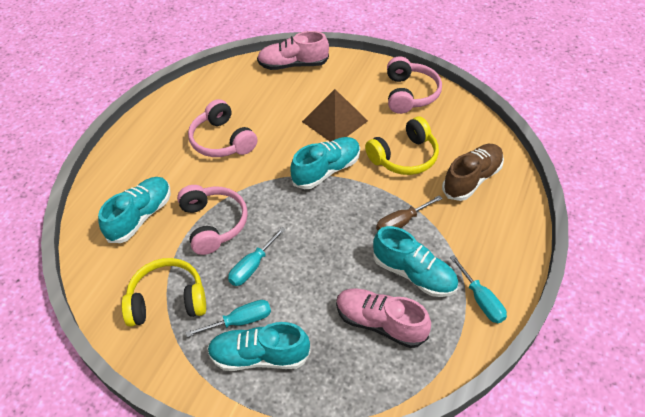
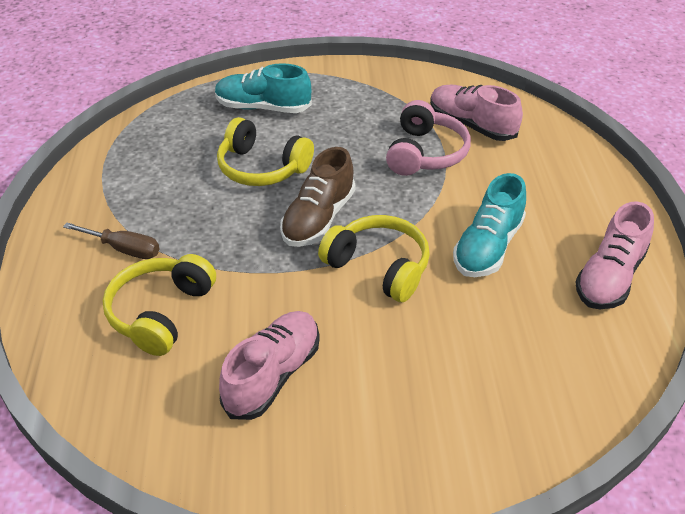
brown pyramid: 1 -> 0
pink headphones: 3 -> 1
pink shoe: 2 -> 3
turquoise screwdriver: 3 -> 0
turquoise shoe: 4 -> 2
yellow headphones: 2 -> 3

